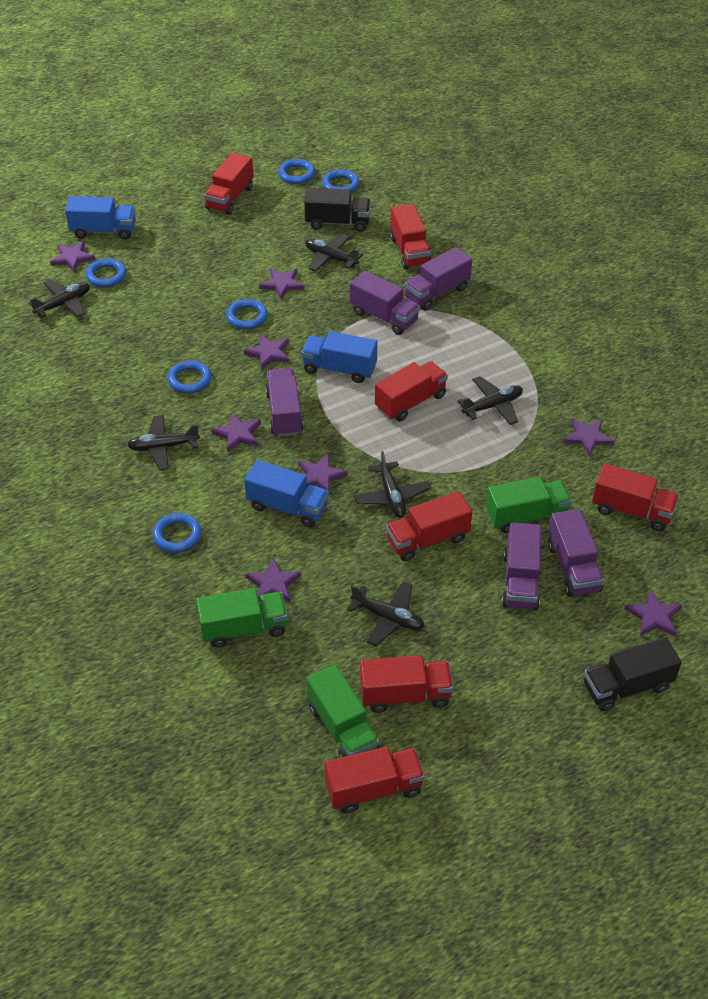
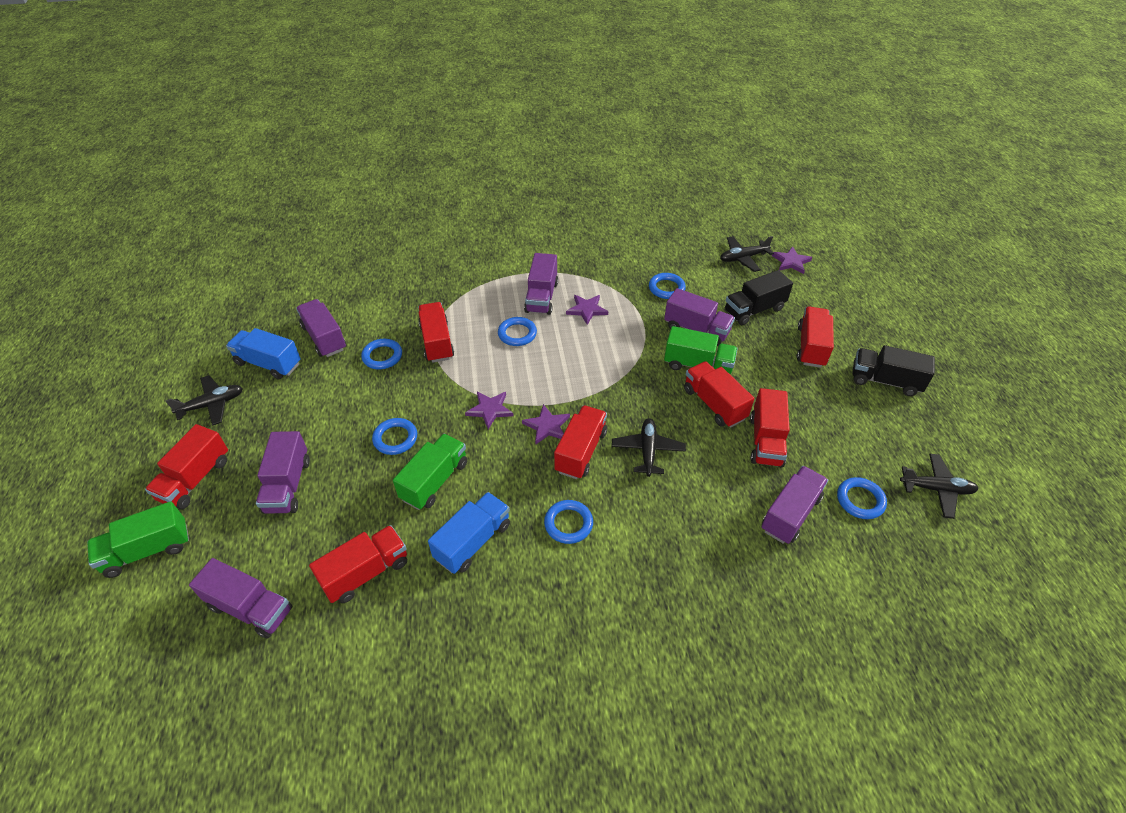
black plane: 6 -> 4
blue truck: 3 -> 2
purple star: 8 -> 4
purple truck: 5 -> 6

